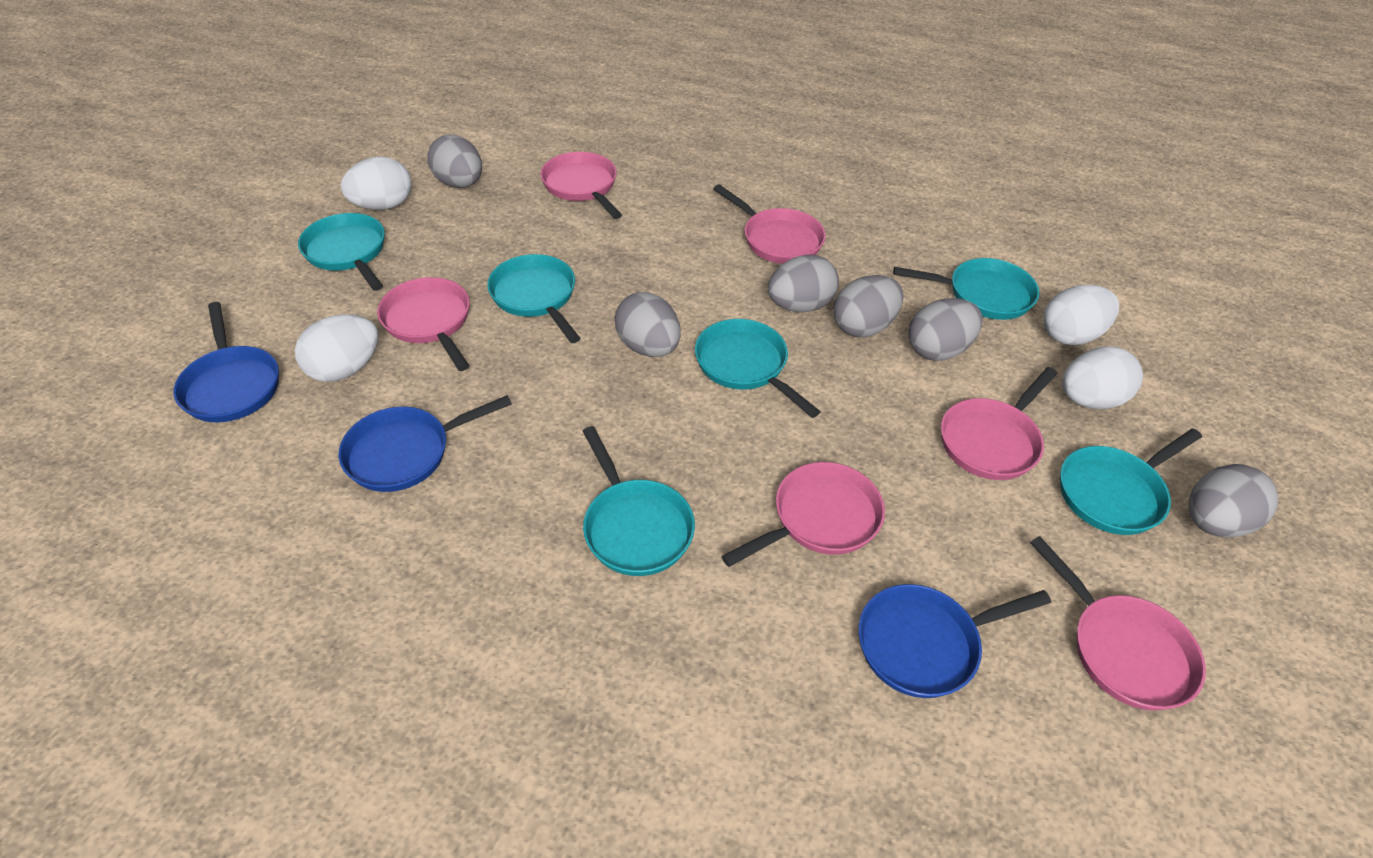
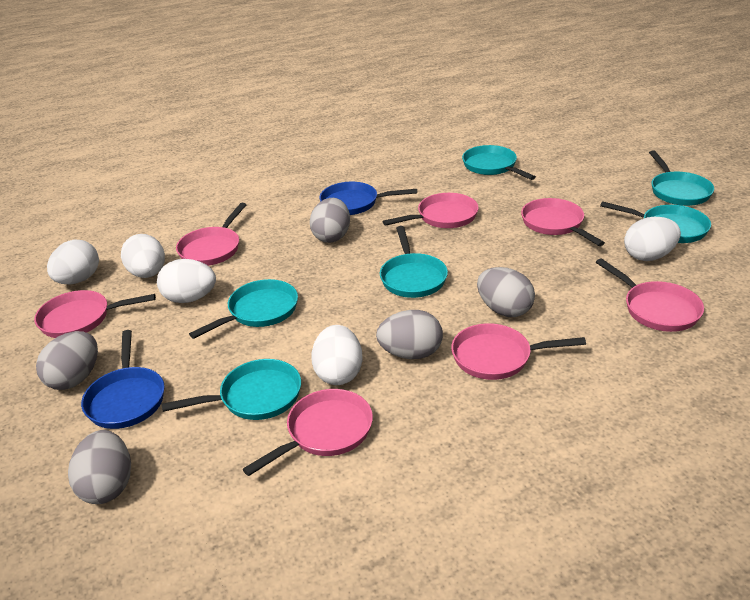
blue pan: 3 -> 2
grey egg: 6 -> 5
pink pan: 6 -> 7
white egg: 4 -> 5

